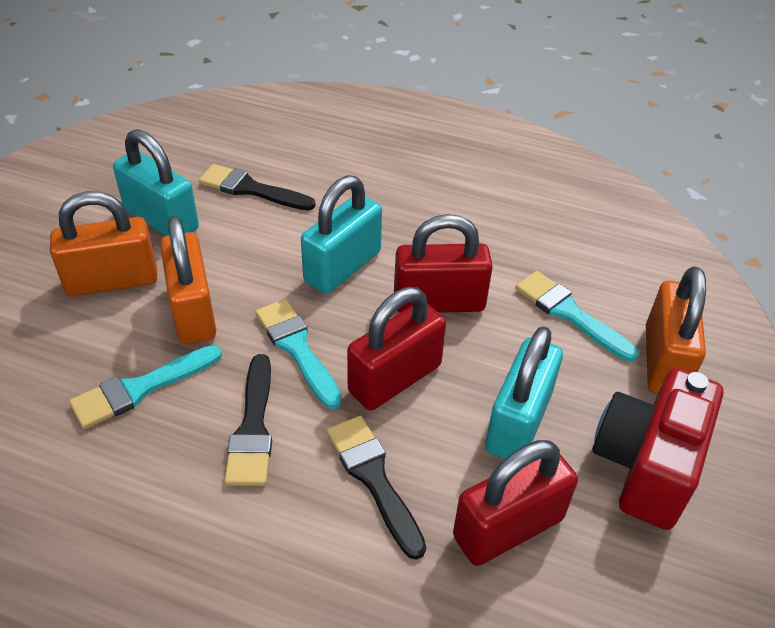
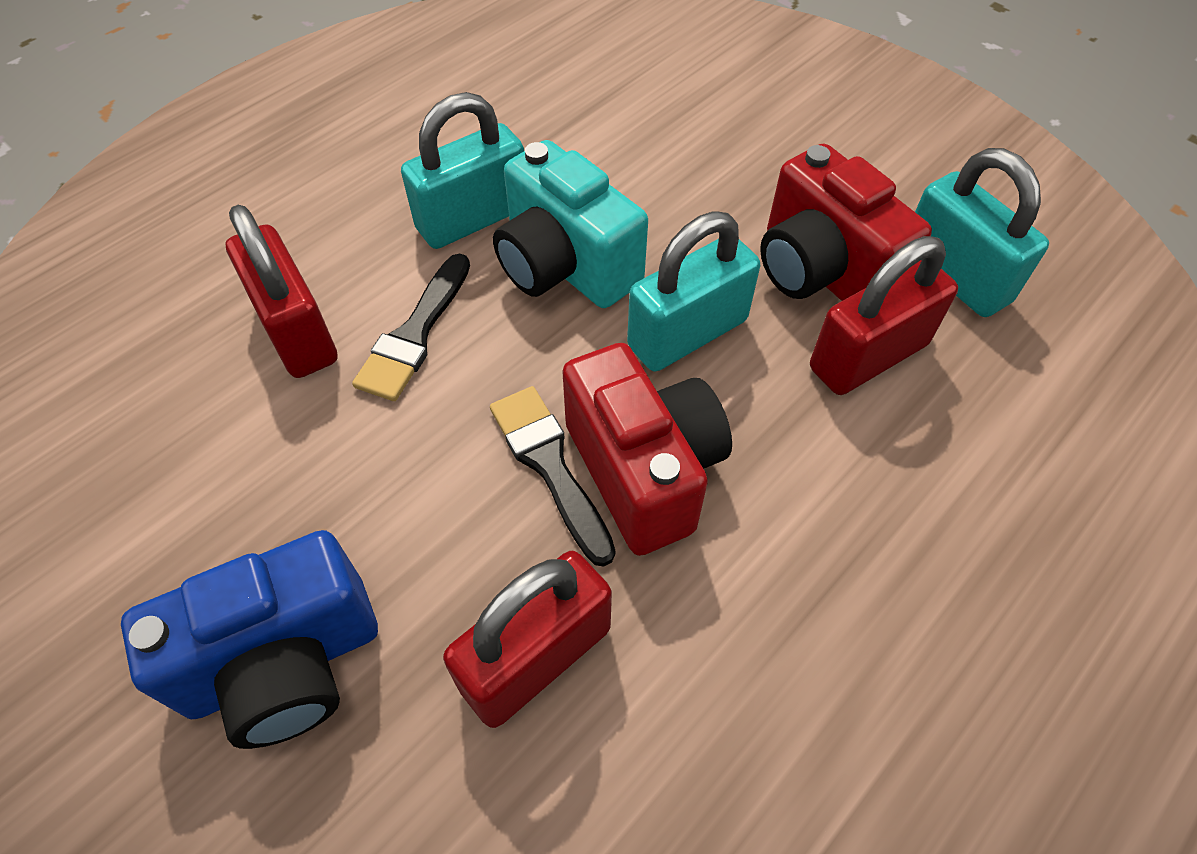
black brush: 3 -> 2
blue camera: 0 -> 1
orange padlock: 3 -> 0
red camera: 1 -> 2
turquoise brush: 3 -> 0
turquoise camera: 0 -> 1

